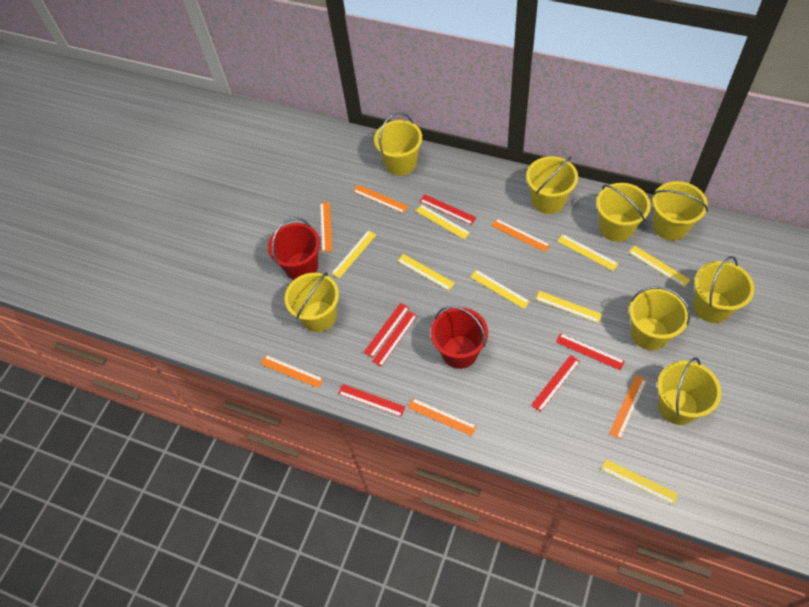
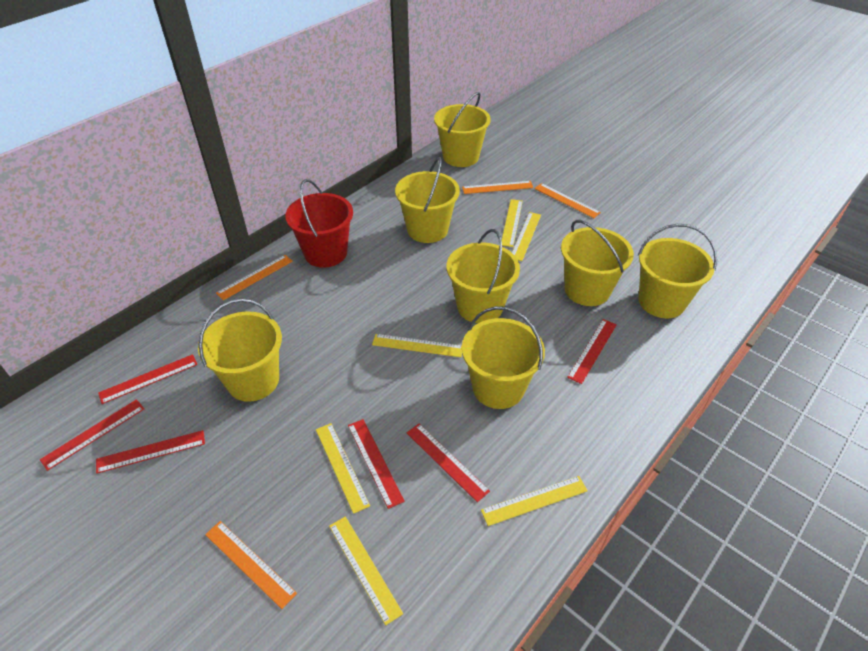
orange ruler: 6 -> 4
red bucket: 2 -> 1
yellow bucket: 8 -> 7
yellow ruler: 8 -> 6

